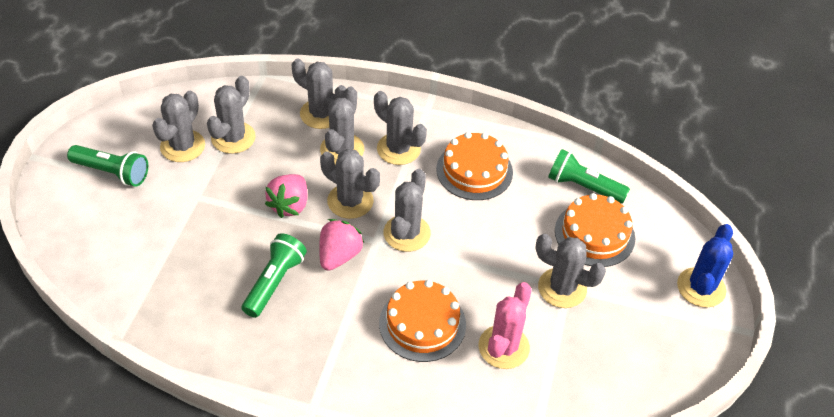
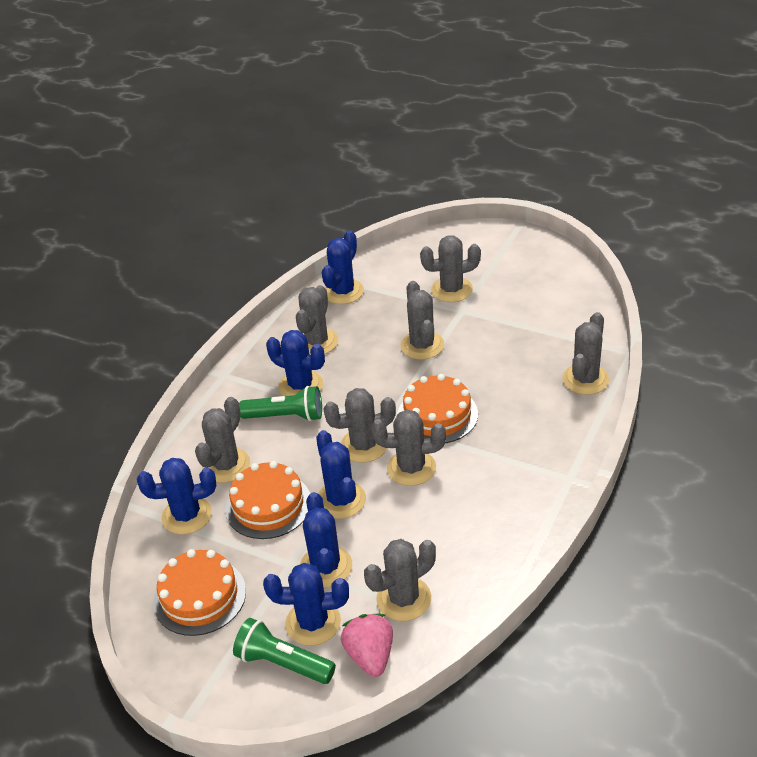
blue cactus: 1 -> 6
green flashlight: 3 -> 2
pink cactus: 1 -> 0
pink strawberry: 2 -> 1

